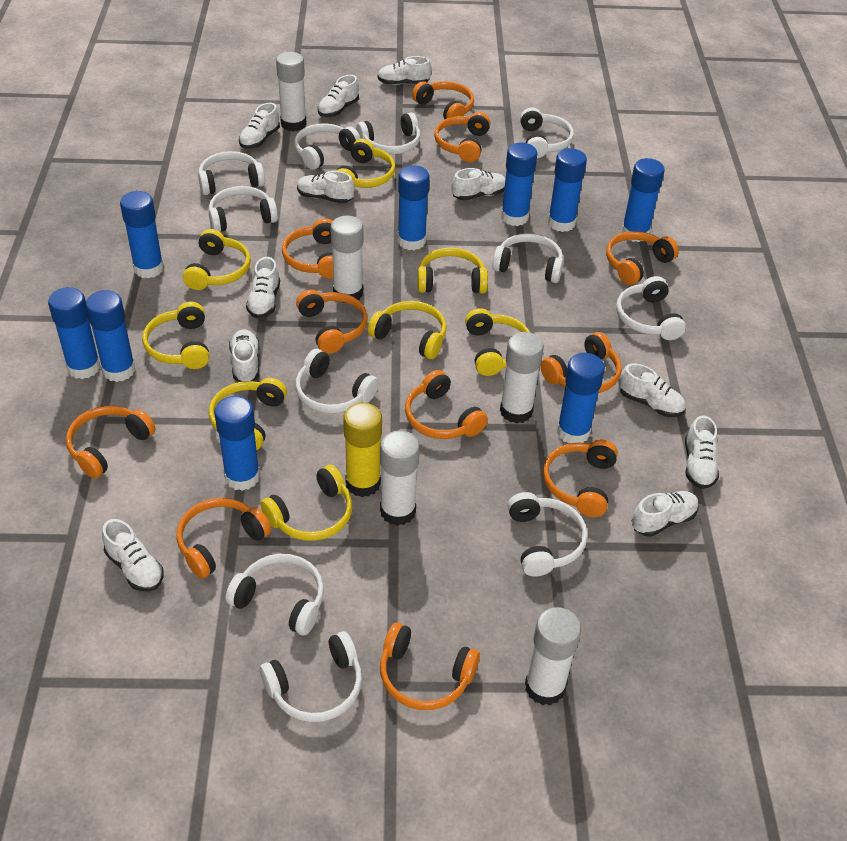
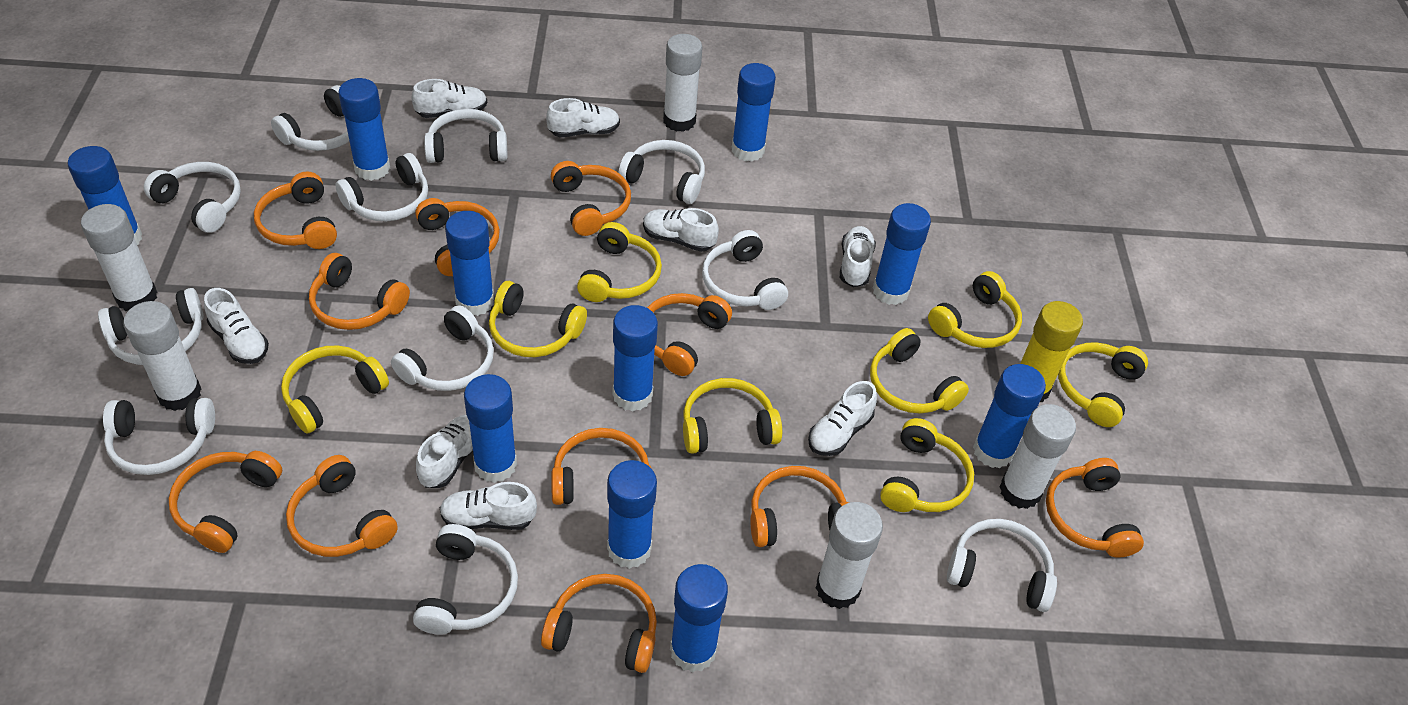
blue glue stick: 9 -> 10
white shoe: 11 -> 8

